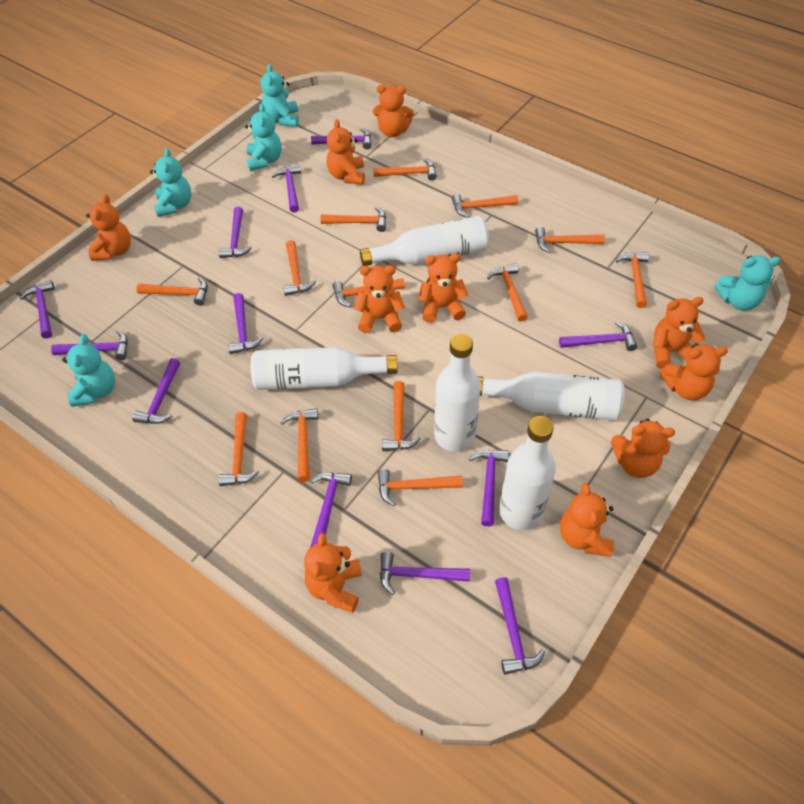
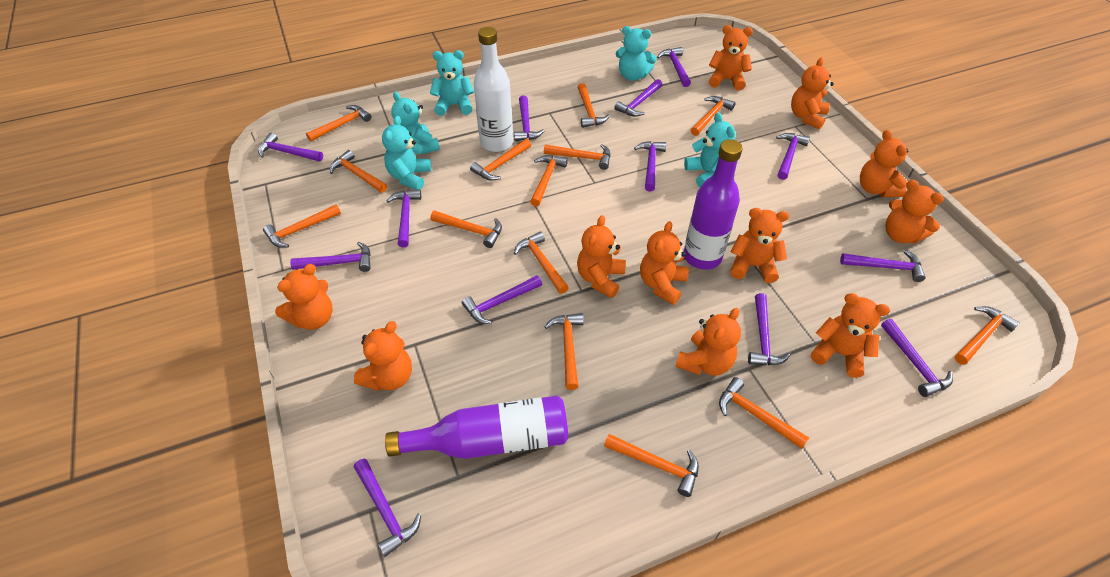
orange hammer: 13 -> 14
orange teddy bear: 10 -> 11
purple bottle: 0 -> 2
purple hammer: 12 -> 13
white bottle: 5 -> 1

